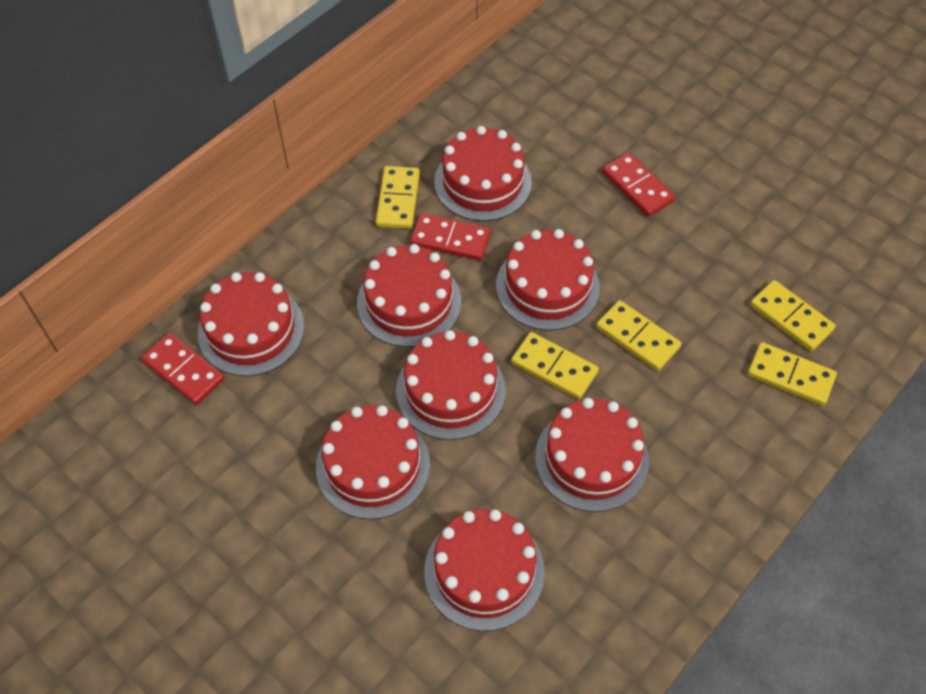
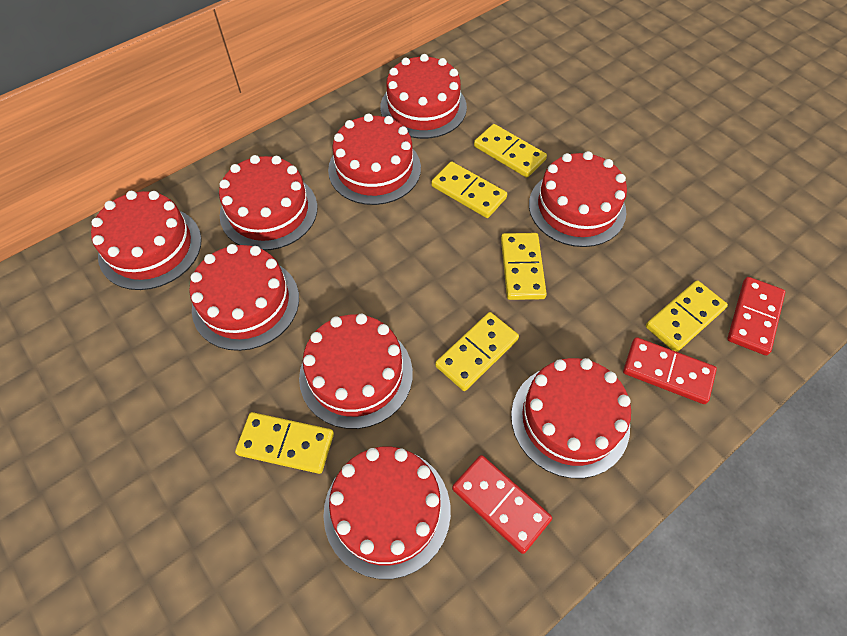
red cake: 8 -> 9
yellow domino: 5 -> 6

